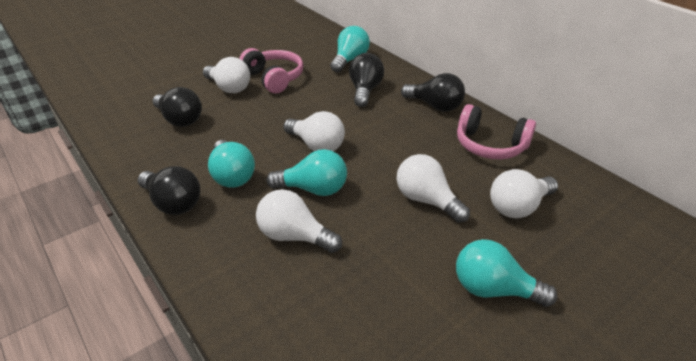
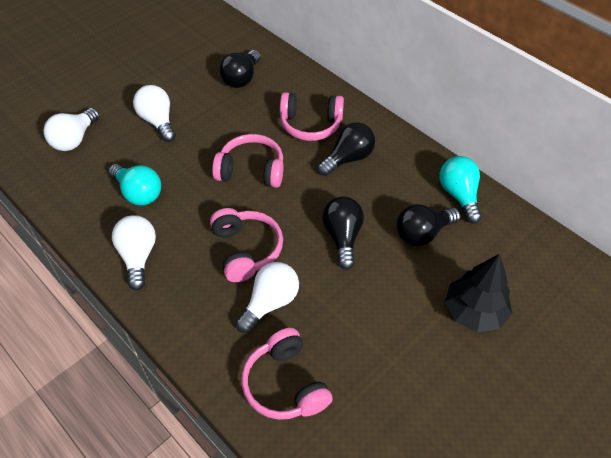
black tree: 0 -> 1
pink headphones: 2 -> 4
turquoise light bulb: 4 -> 2
white light bulb: 5 -> 4

